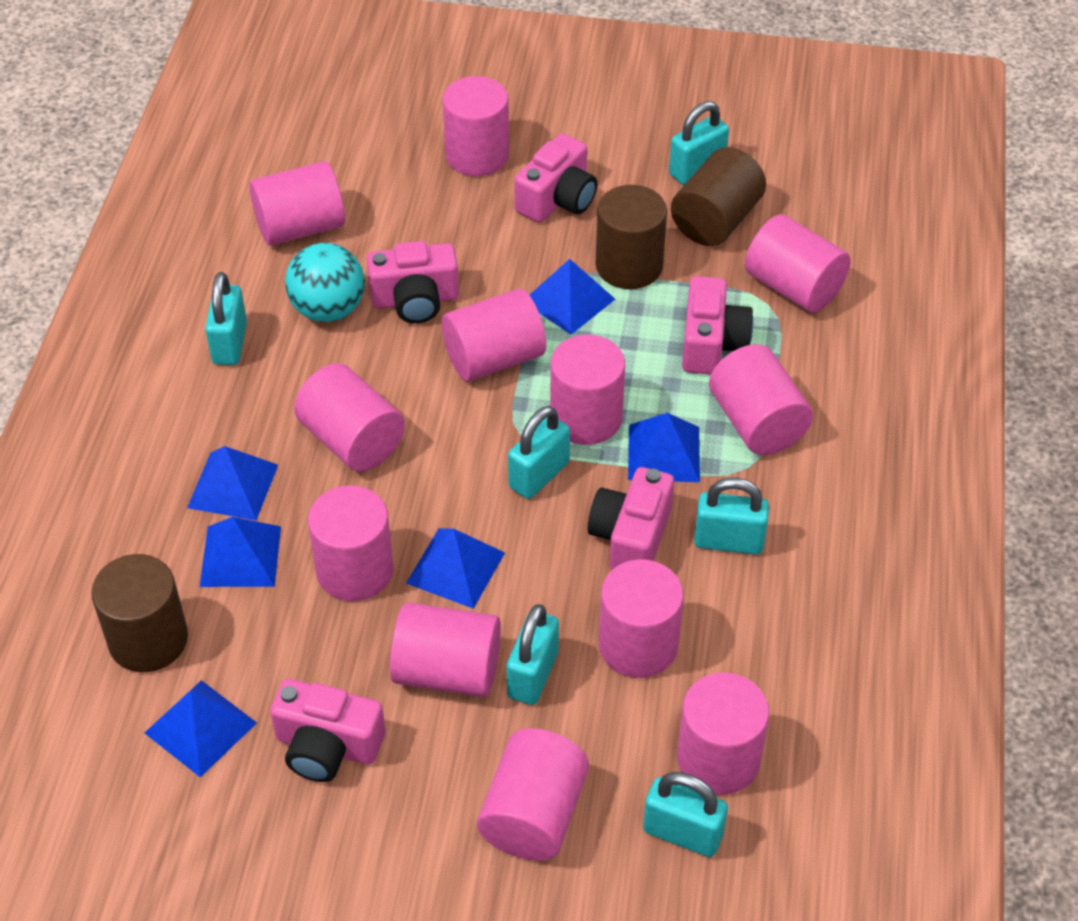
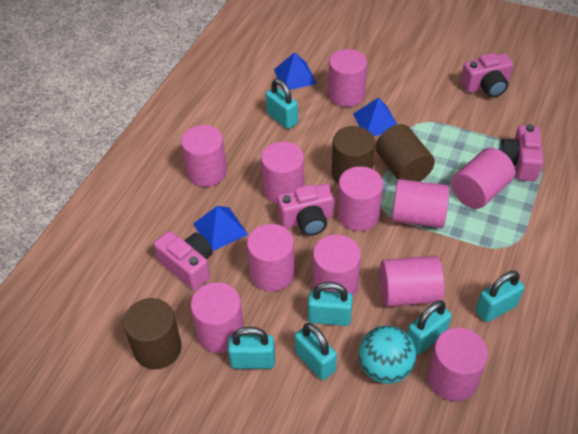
blue pyramid: 6 -> 3
pink camera: 5 -> 4
pink cylinder: 12 -> 11

